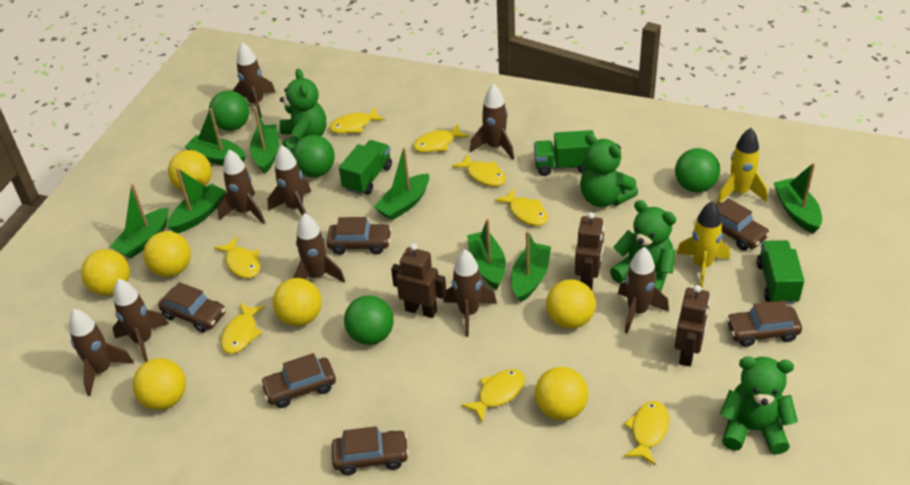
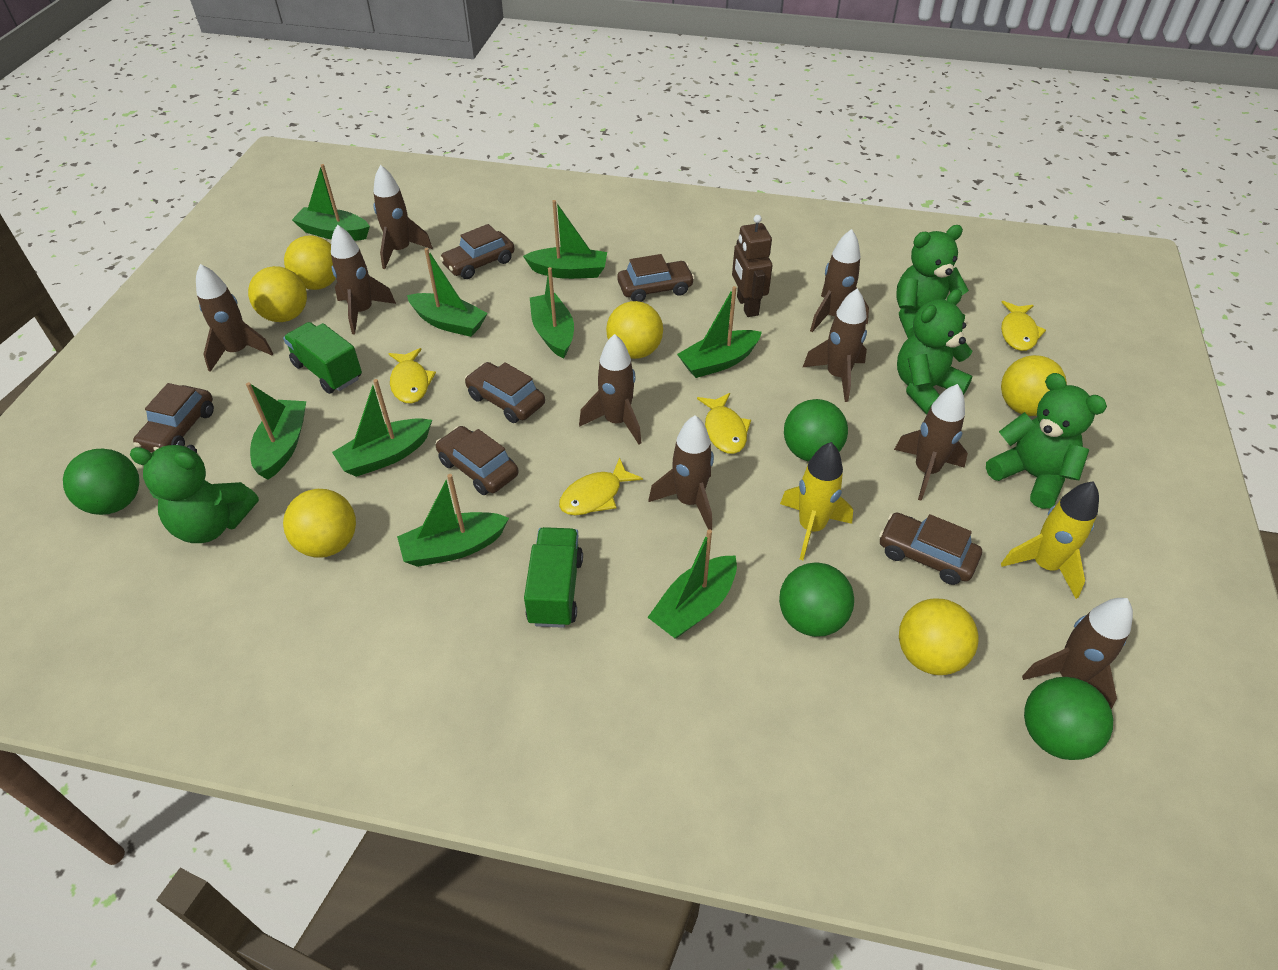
brown robot: 3 -> 1
green boat: 8 -> 9
green truck: 3 -> 2
yellow ball: 7 -> 6
yellow fish: 8 -> 4

